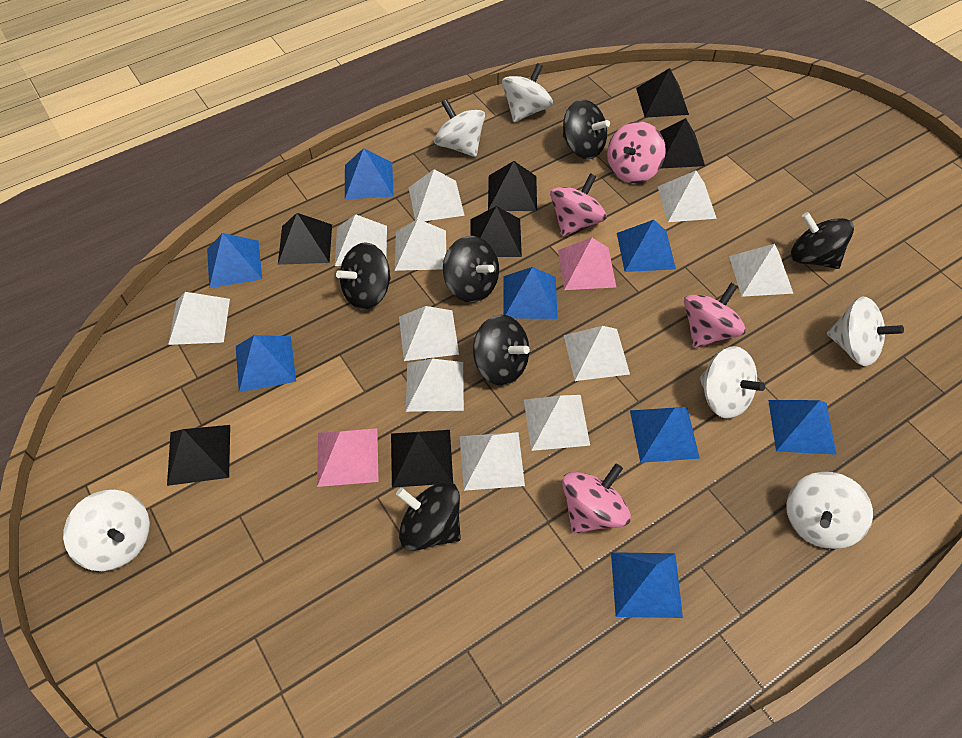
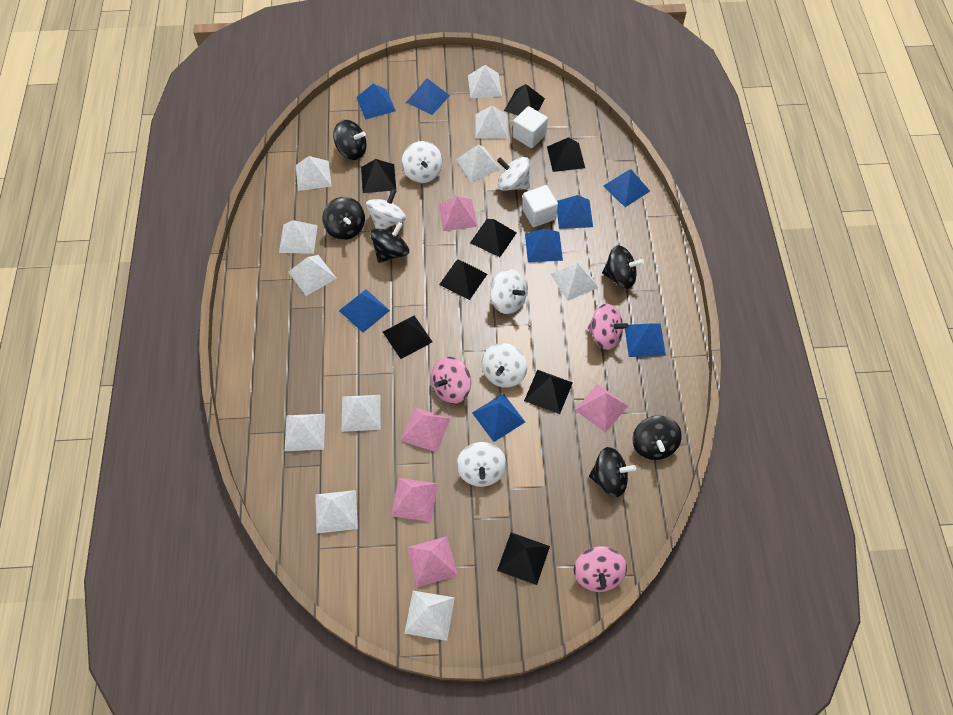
black pyramid: 7 -> 8
pink pyramid: 2 -> 5
pink spinning top: 4 -> 3
white cube: 0 -> 2

